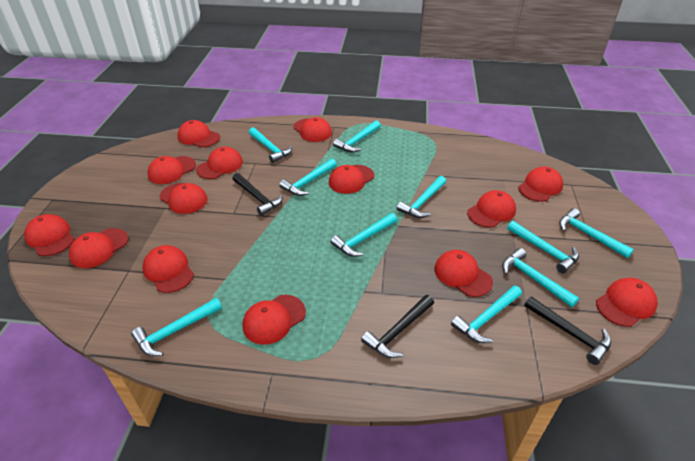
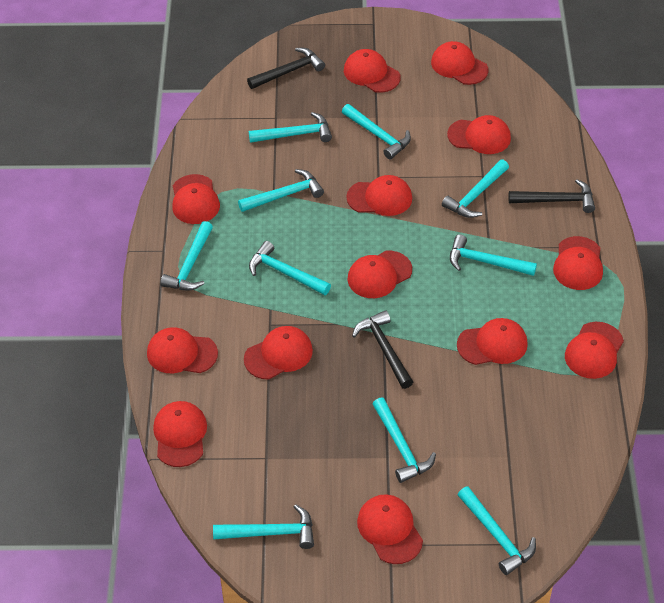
red cap: 14 -> 13

